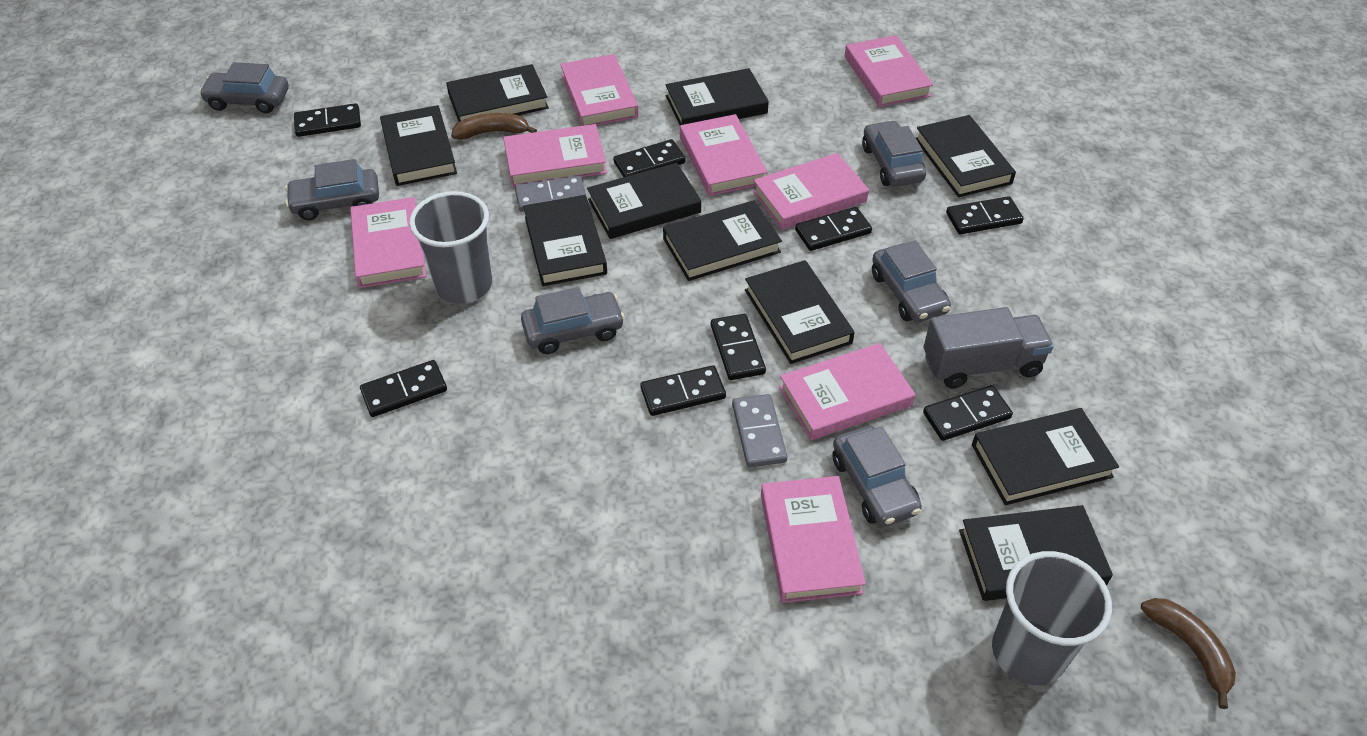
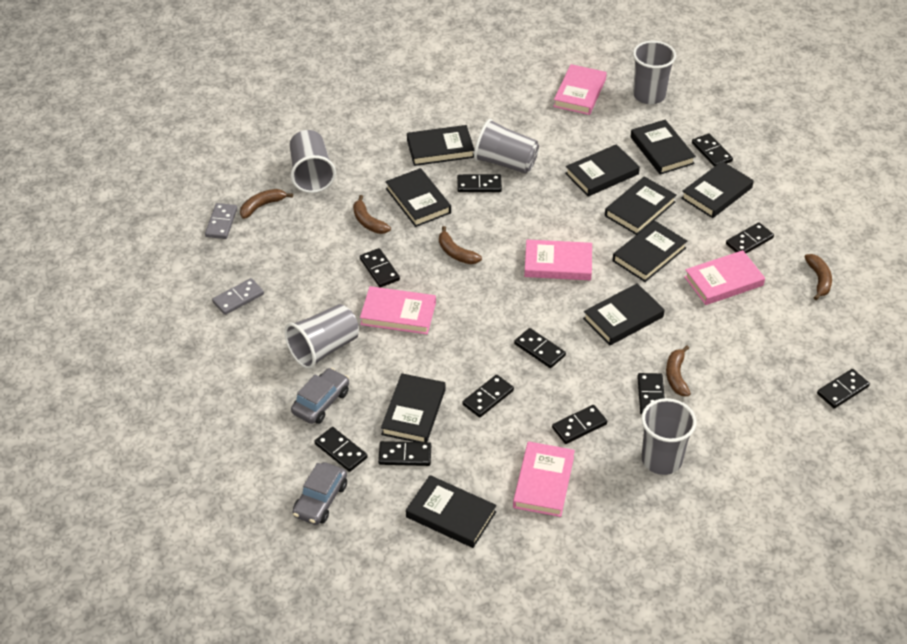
black domino: 8 -> 11
brown banana: 2 -> 5
grey car: 6 -> 2
grey cup: 2 -> 5
grey truck: 1 -> 0
pink book: 8 -> 5

